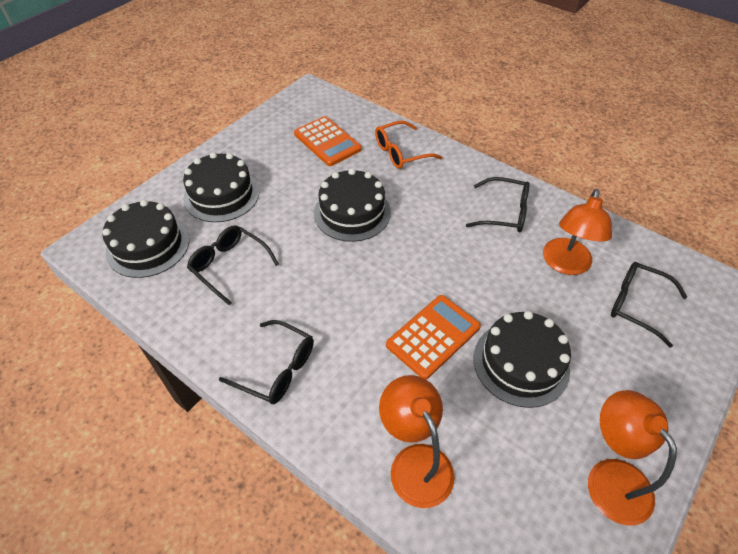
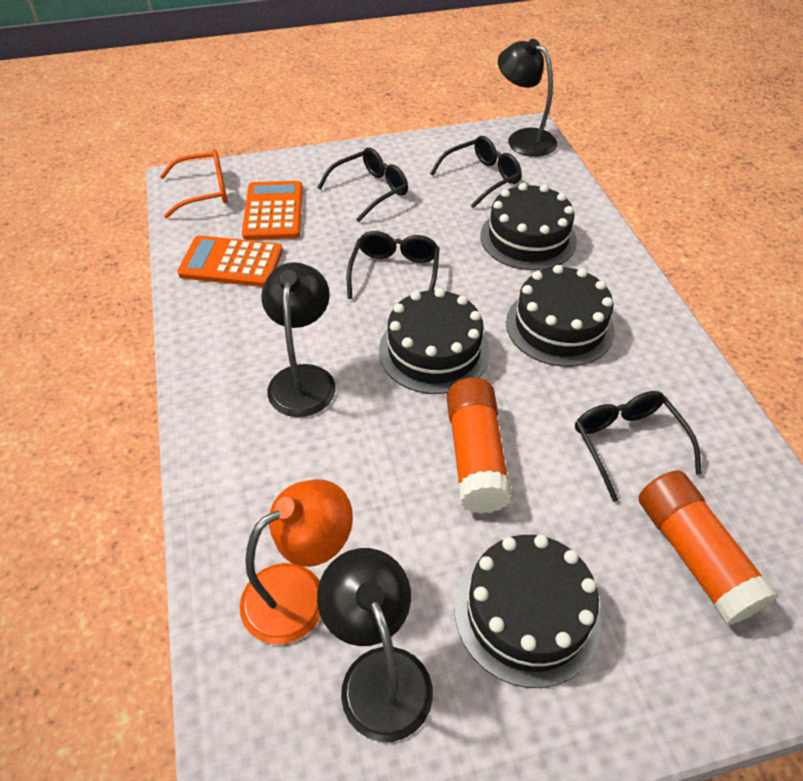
black lamp: 0 -> 3
orange glue stick: 0 -> 2
orange lamp: 3 -> 1

